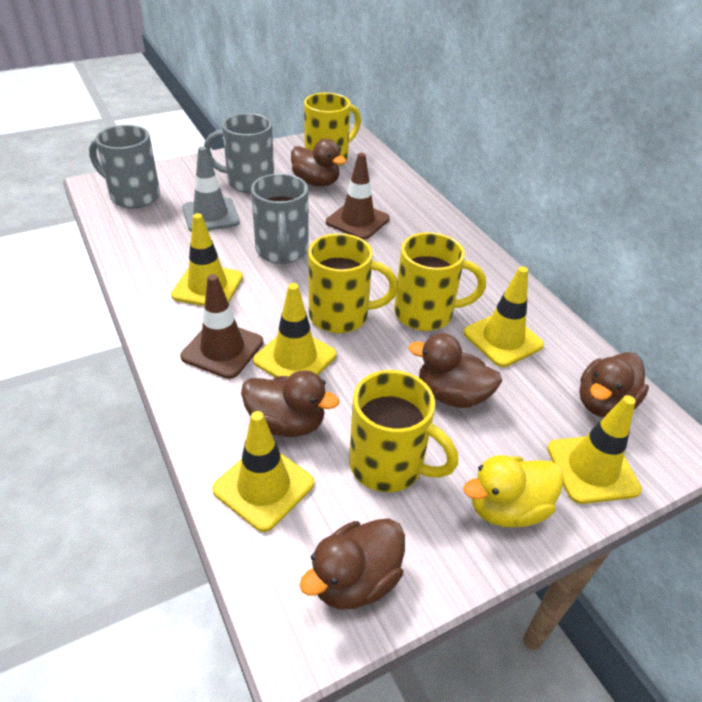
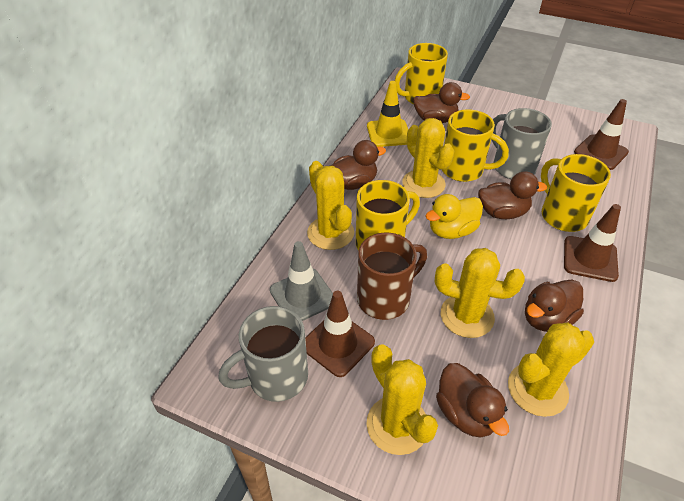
brown mug: 0 -> 1
brown traffic cone: 2 -> 3
grey mug: 3 -> 2
yellow cactus: 0 -> 5
yellow traffic cone: 5 -> 1

